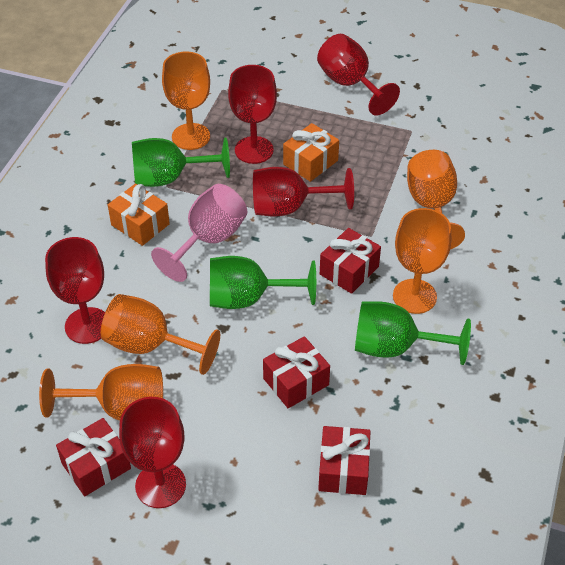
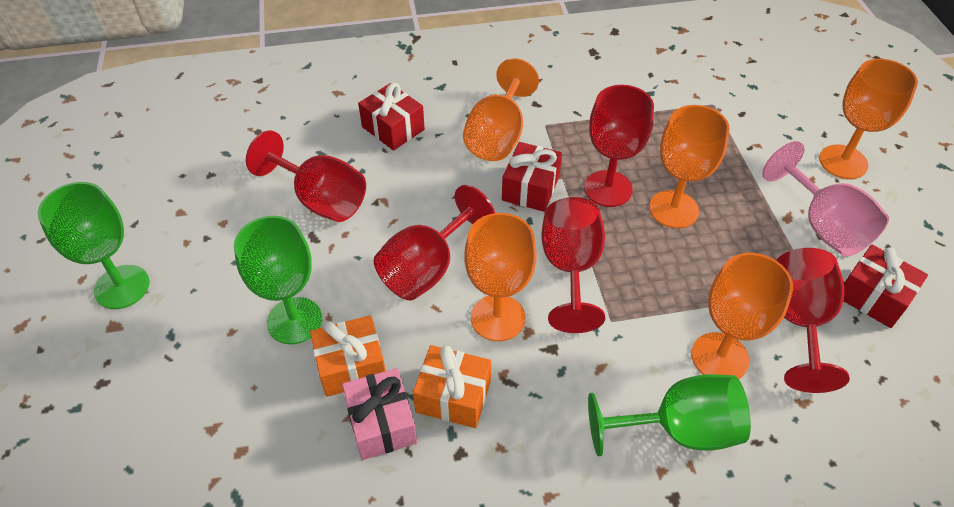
pink gift: 0 -> 1
red gift: 4 -> 3

